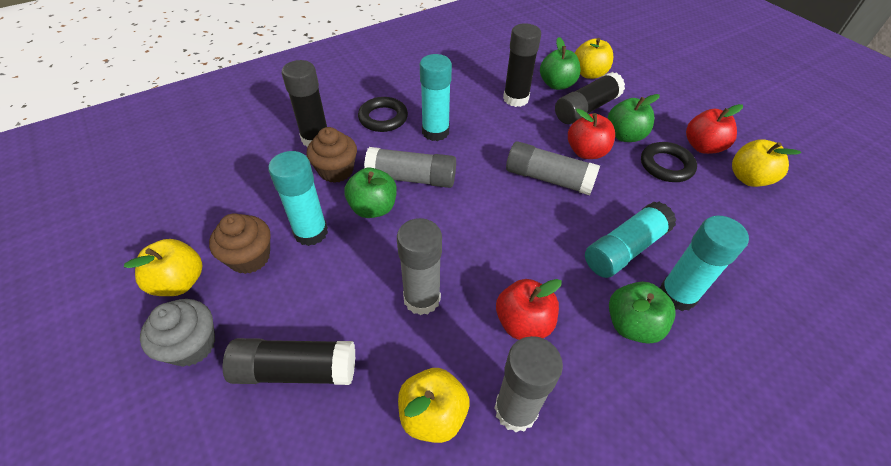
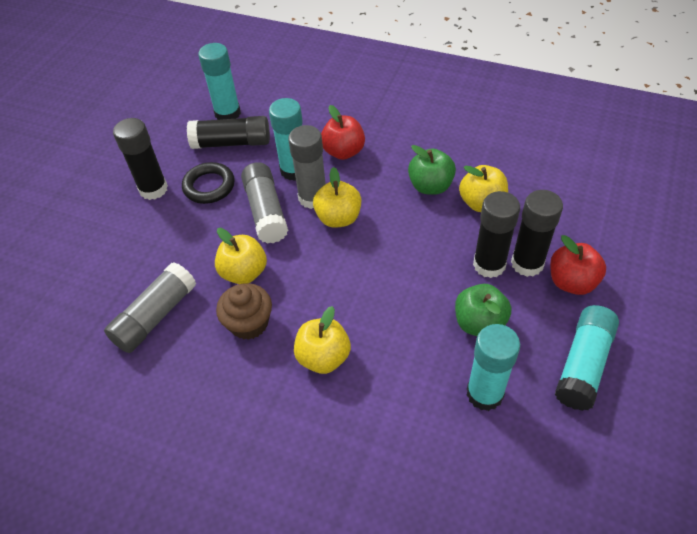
black ring: 2 -> 1
brown cupcake: 2 -> 1
green apple: 4 -> 2
grey cupcake: 1 -> 0
grey glue stick: 4 -> 3
red apple: 3 -> 2

